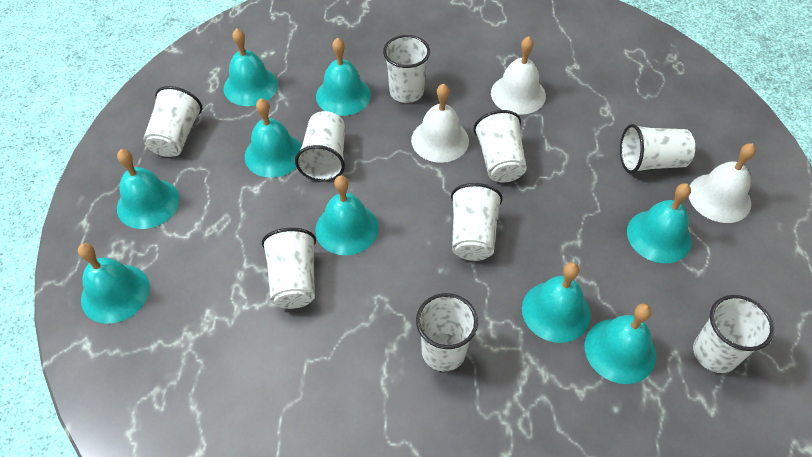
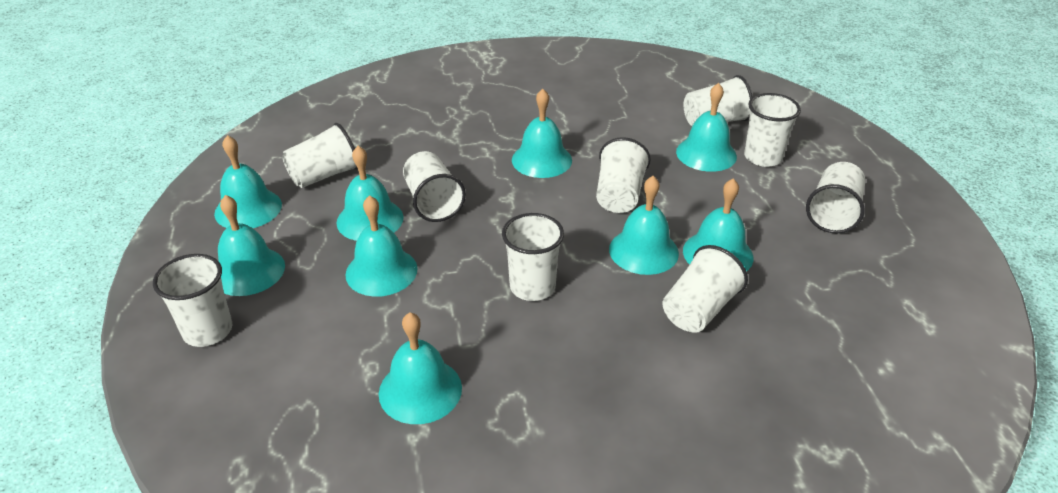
white bell: 3 -> 0

